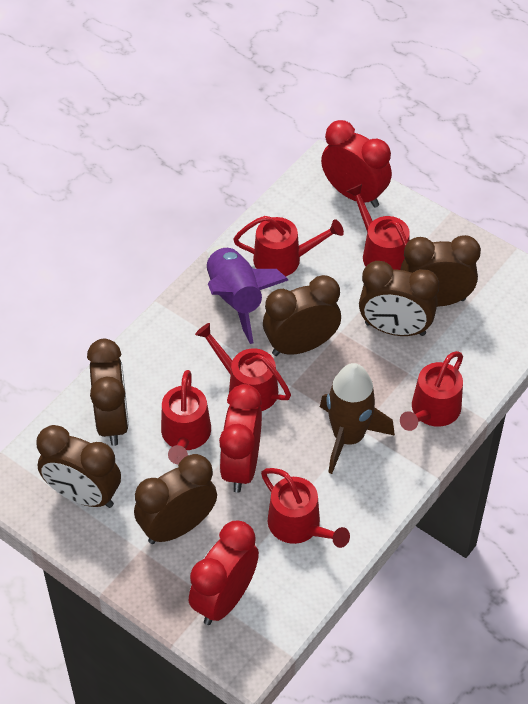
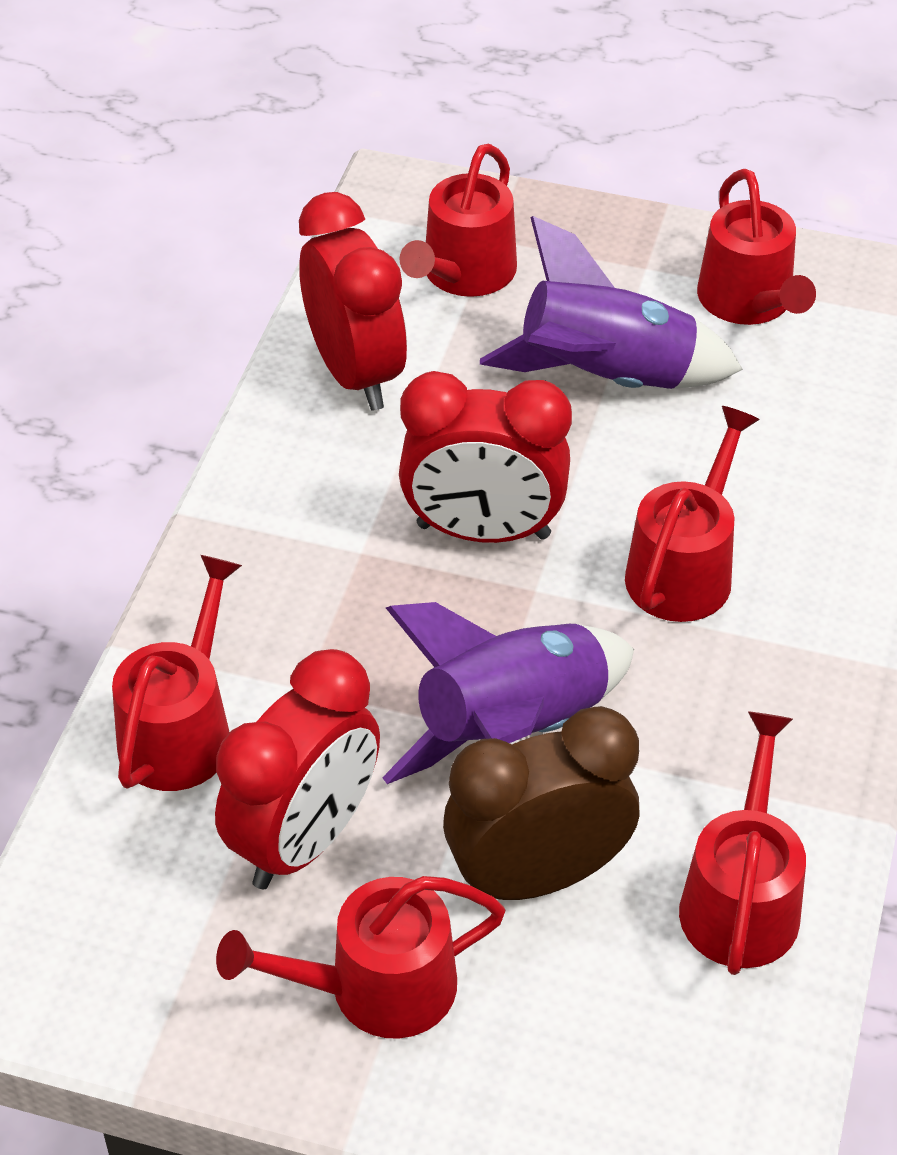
brown clock: 6 -> 1
brown rocket: 1 -> 0
purple rocket: 1 -> 2

